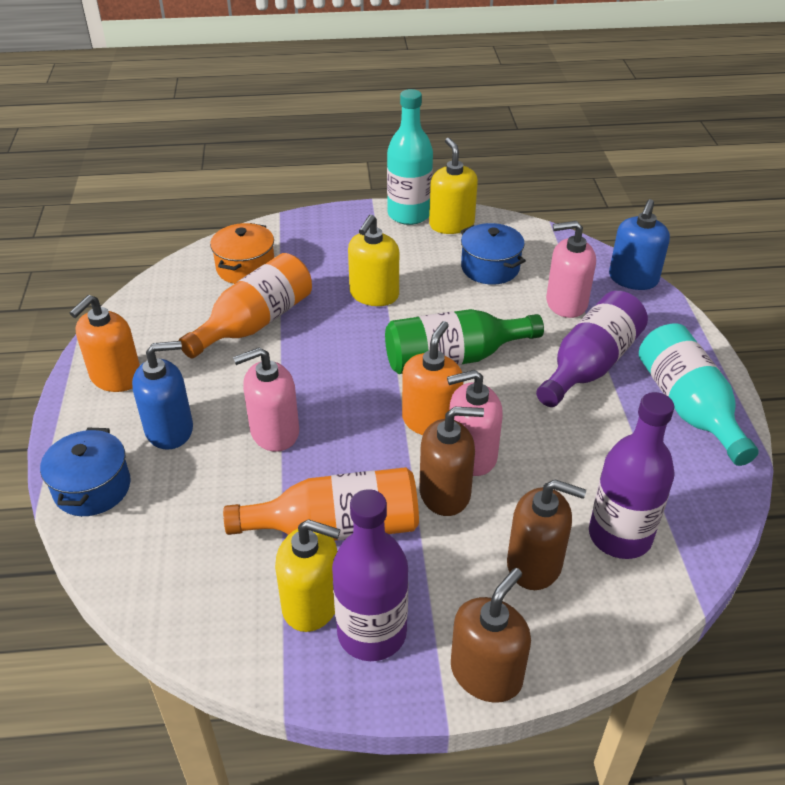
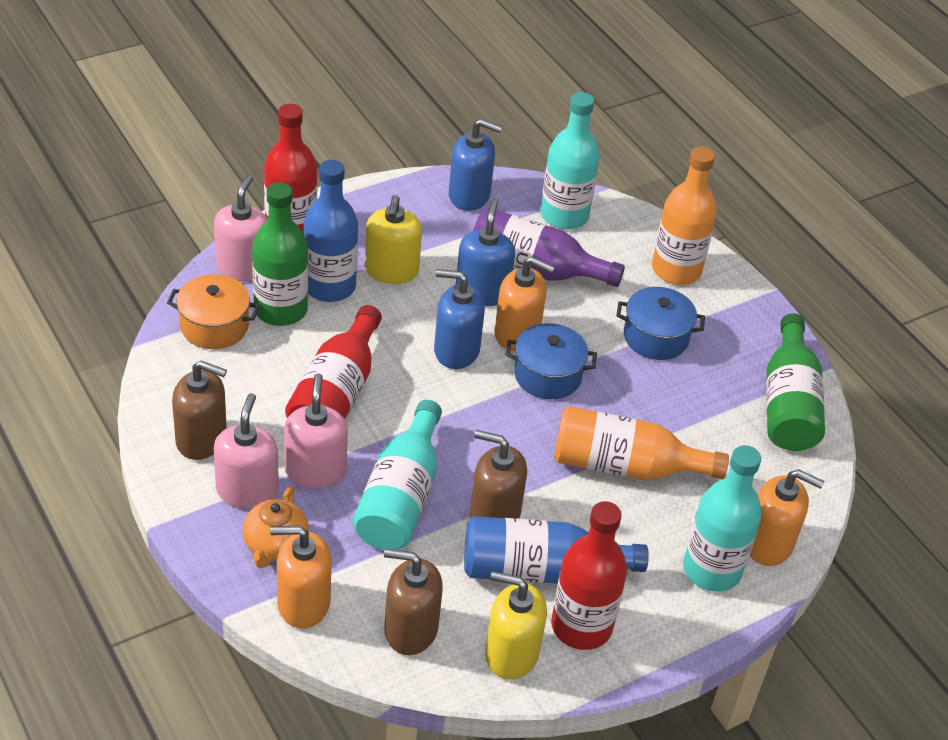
blue bottle: 0 -> 2
blue soap dispenser: 2 -> 3
green bottle: 1 -> 2
orange soap dispenser: 2 -> 3
orange teapot: 0 -> 1
purple bottle: 3 -> 1
red bottle: 0 -> 3
turquoise bottle: 2 -> 3
yellow soap dispenser: 3 -> 2

